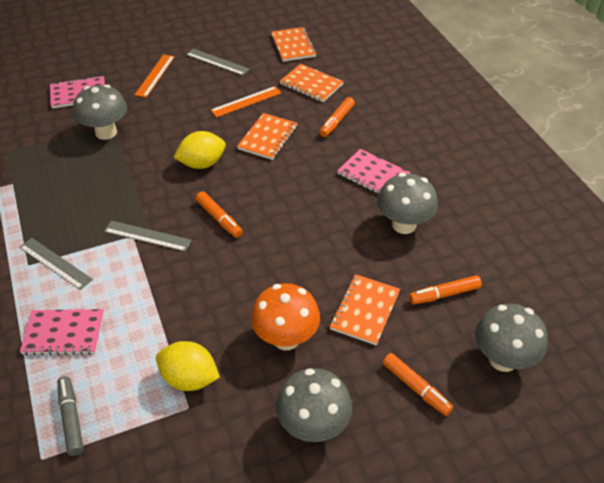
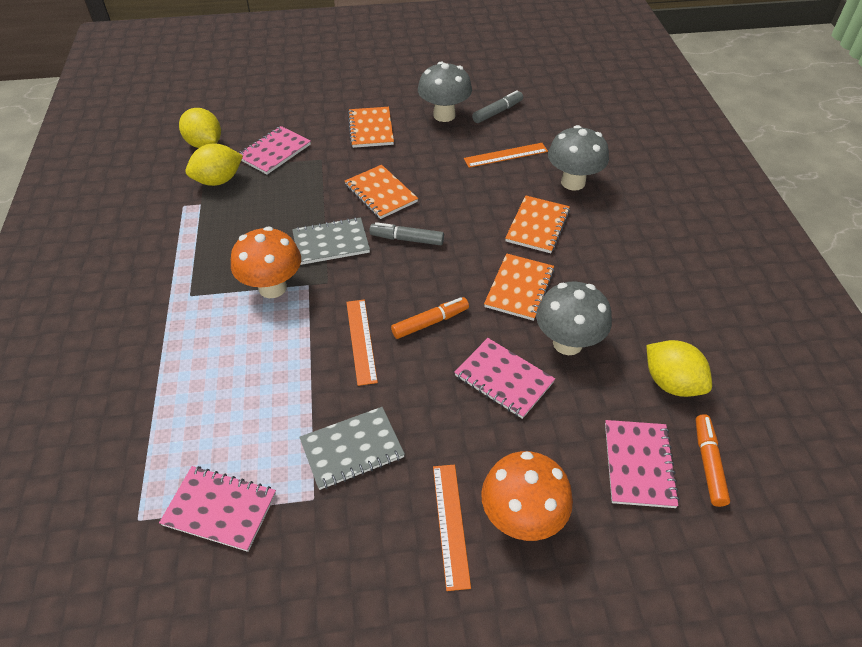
grey marker: 1 -> 2
grey mushroom: 4 -> 3
grey notebook: 0 -> 2
grey ruler: 3 -> 0
orange marker: 4 -> 2
orange mushroom: 1 -> 2
orange ruler: 2 -> 3
pink notebook: 3 -> 4
yellow lemon: 2 -> 3

